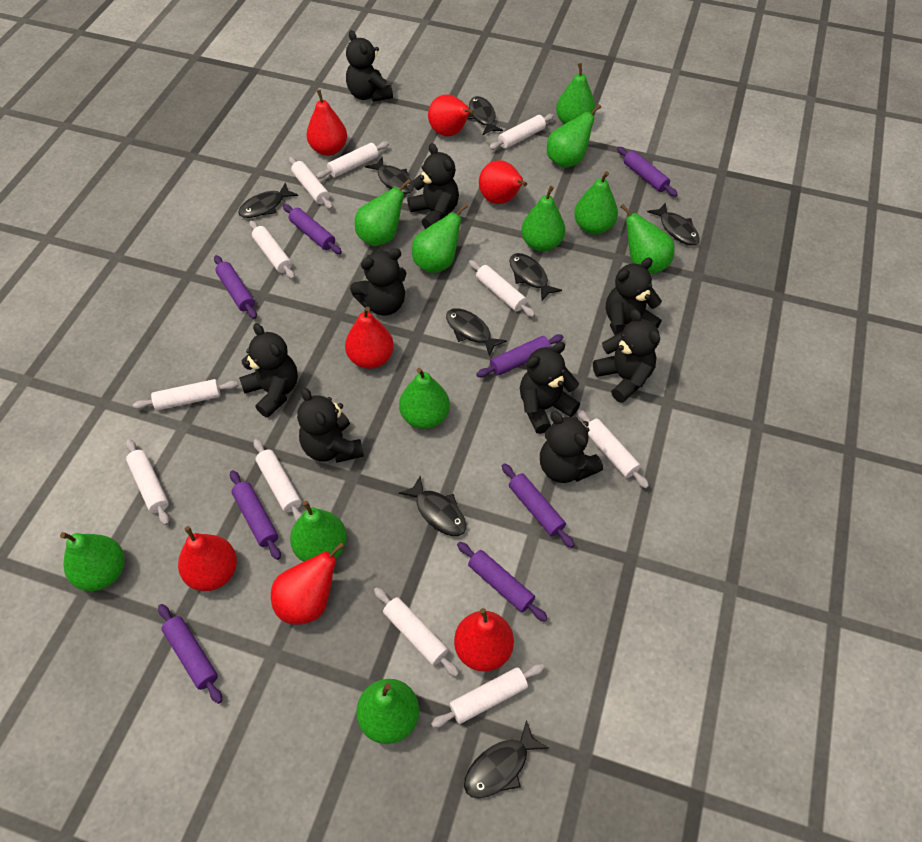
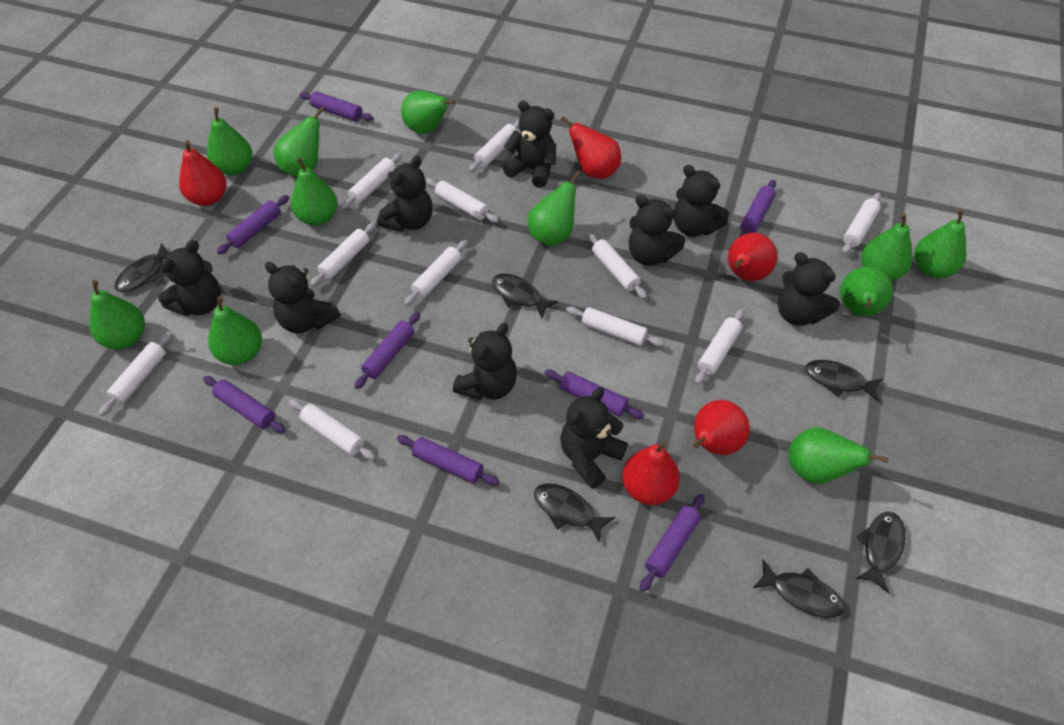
black fish: 8 -> 6
red pear: 7 -> 5

